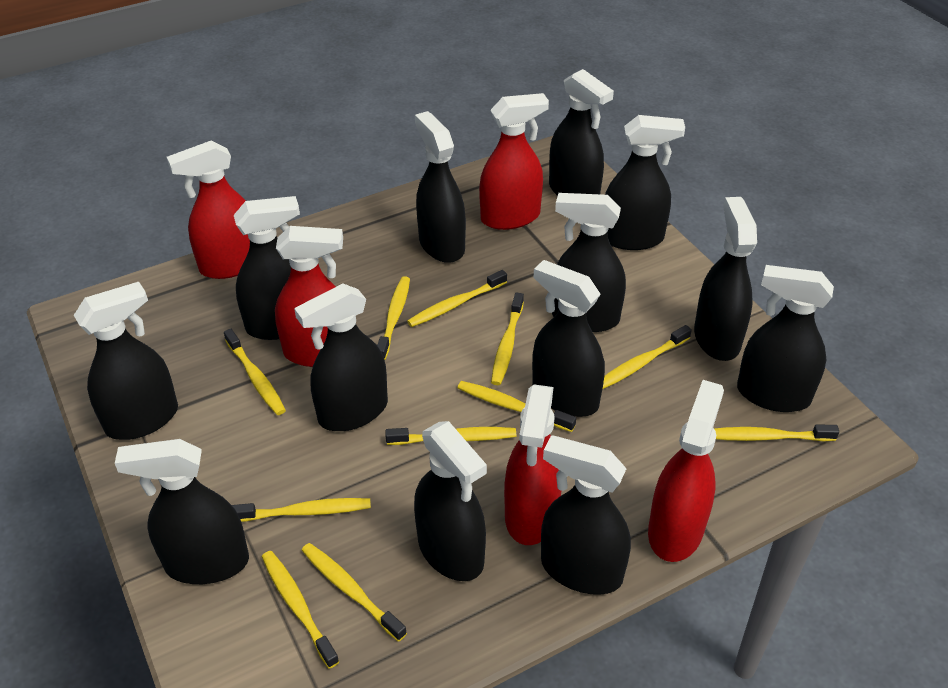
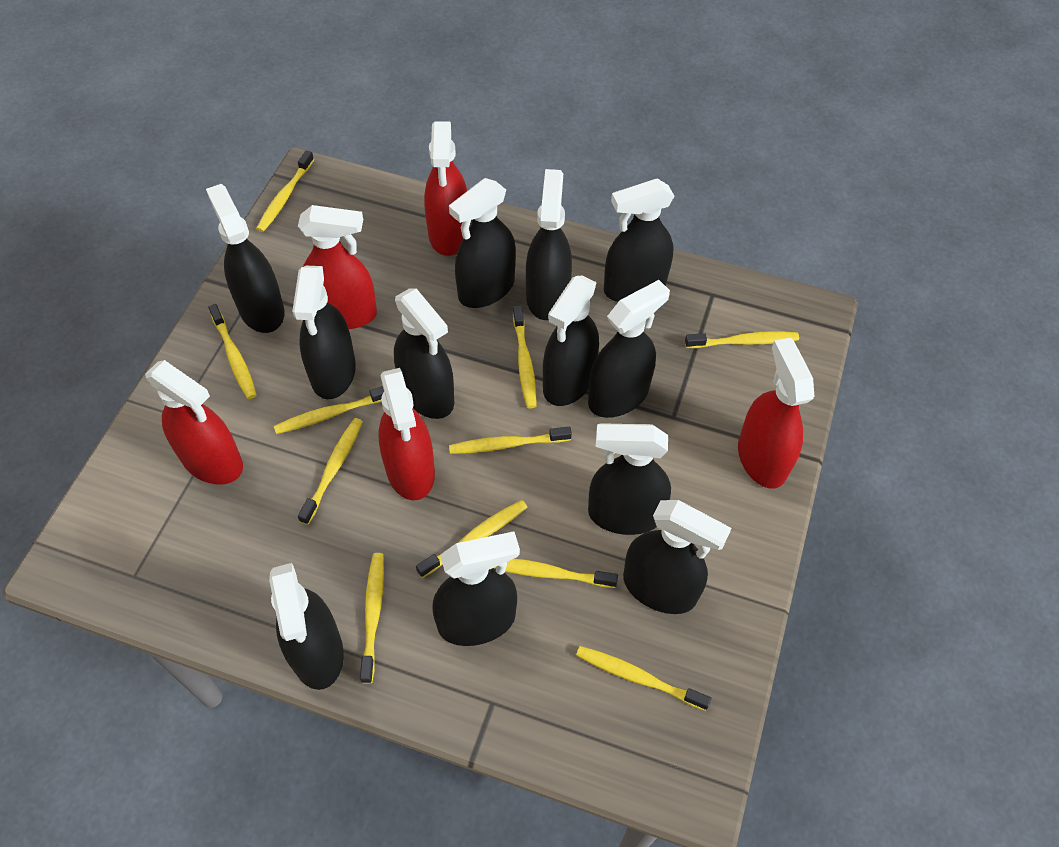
black spray bottle: 13 -> 12

